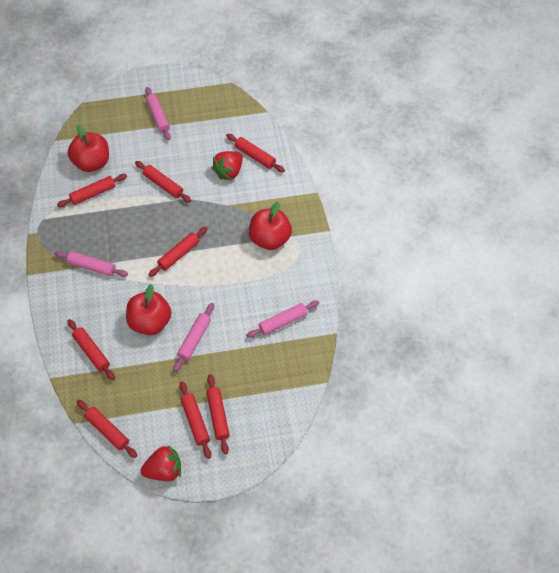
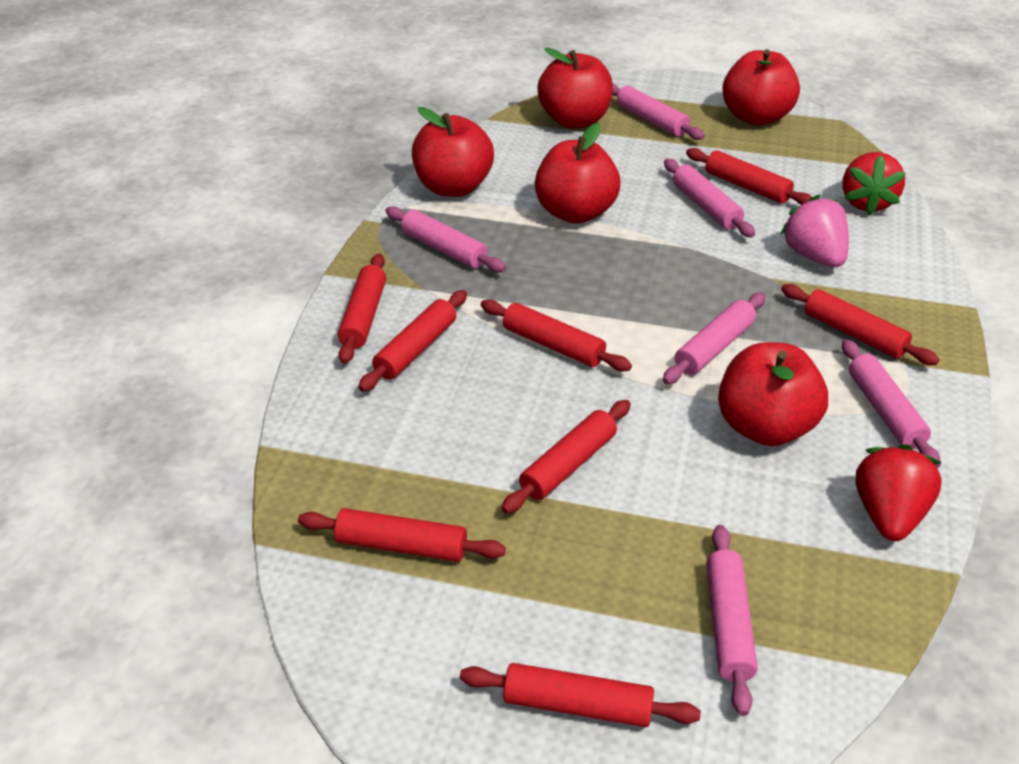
pink rolling pin: 4 -> 6
pink strawberry: 0 -> 1
red apple: 3 -> 5

